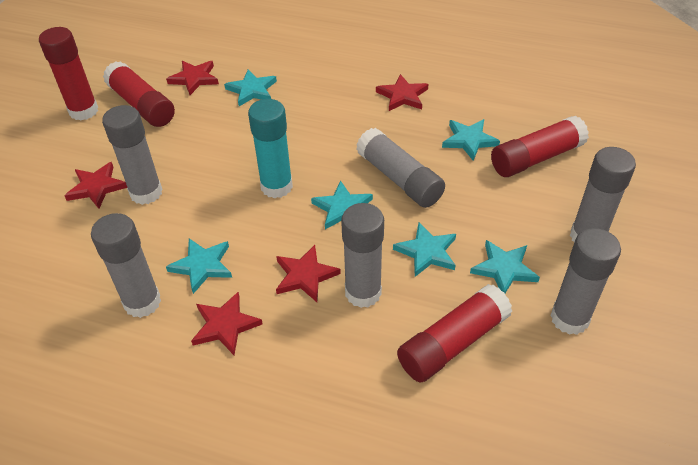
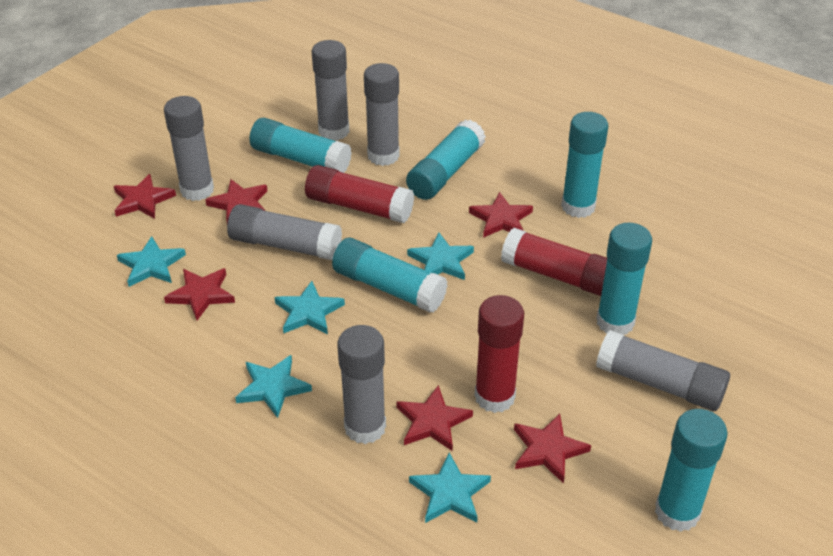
red glue stick: 4 -> 3
red star: 5 -> 6
turquoise glue stick: 1 -> 6
turquoise star: 6 -> 5

